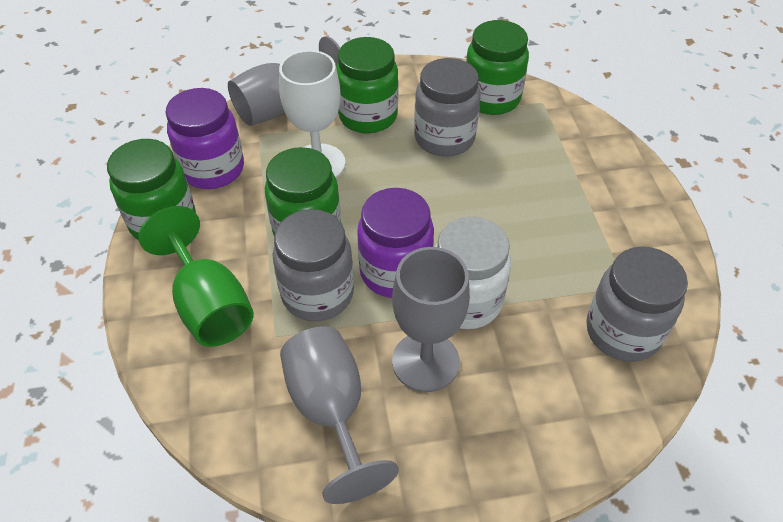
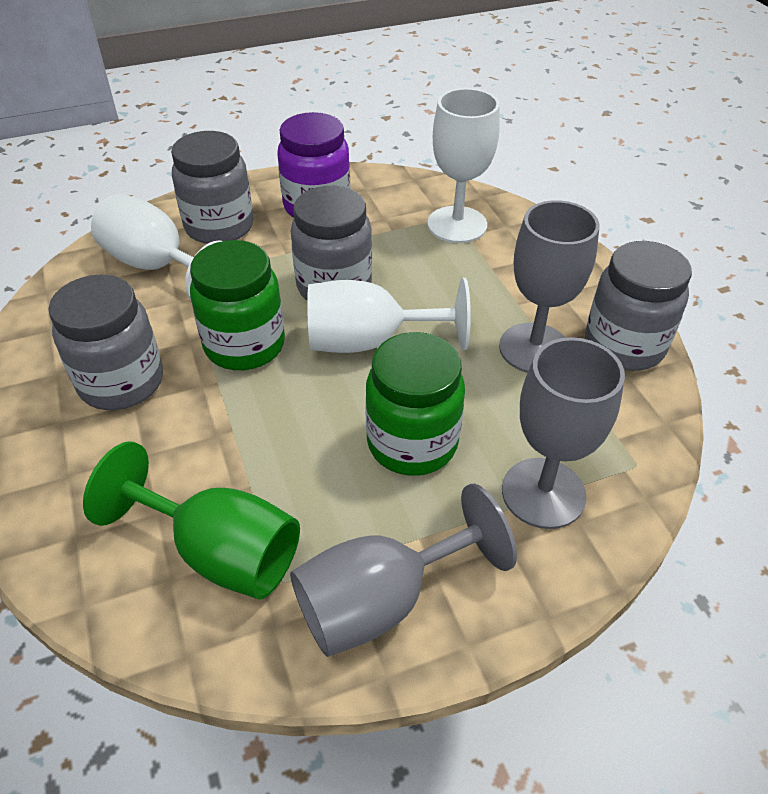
green jar: 4 -> 2
grey jar: 3 -> 4
purple jar: 2 -> 1
white goblet: 1 -> 3
white jar: 1 -> 0

